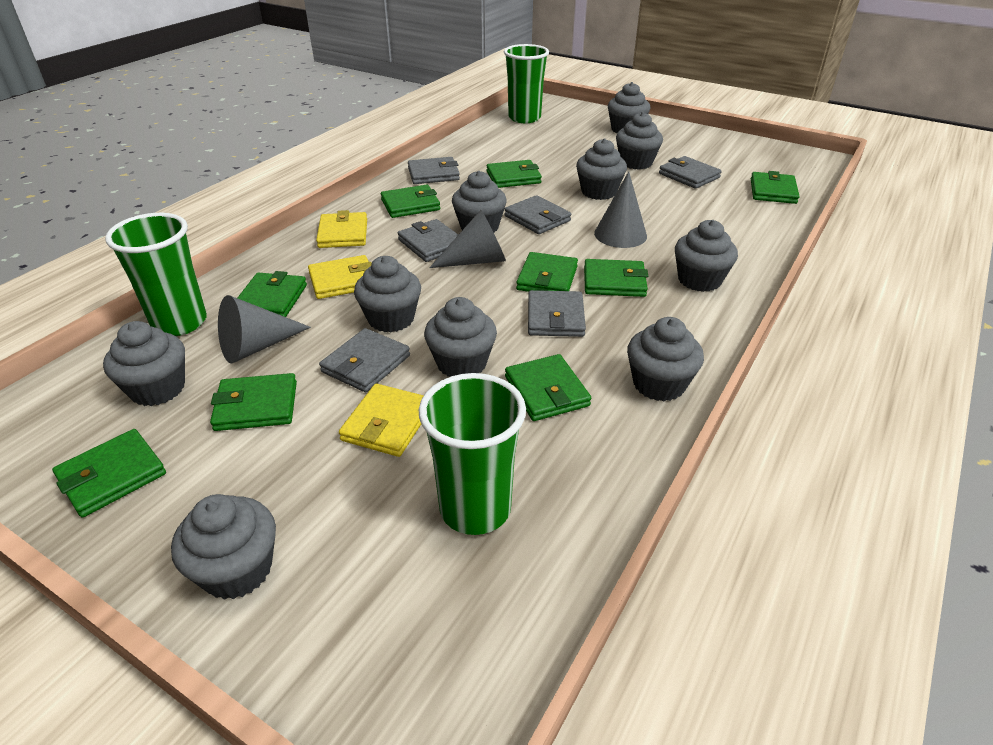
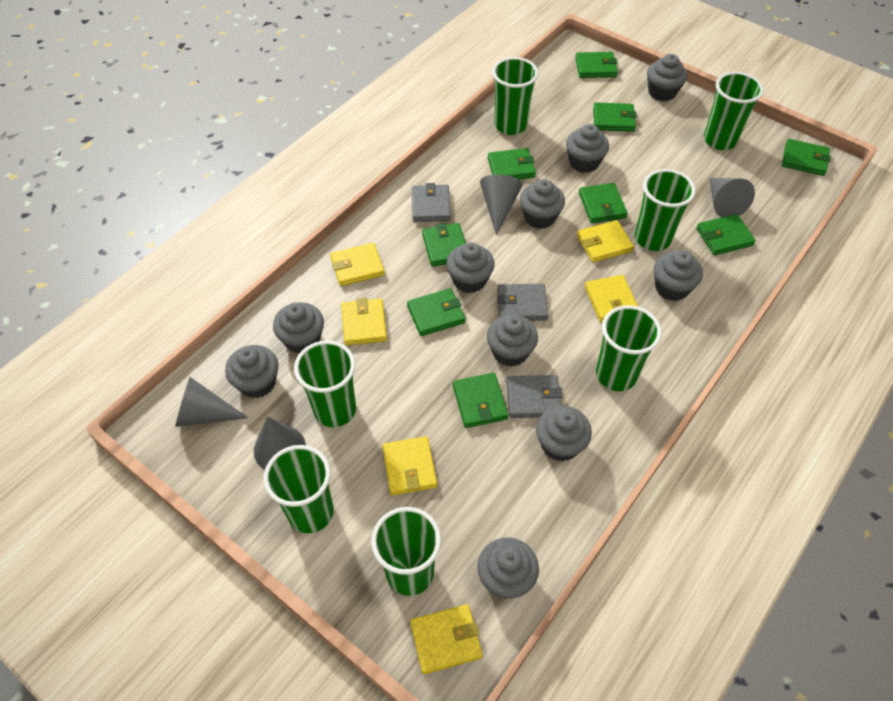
green cup: 3 -> 7
grey cone: 3 -> 4
grey wallet: 6 -> 3
yellow wallet: 3 -> 6

